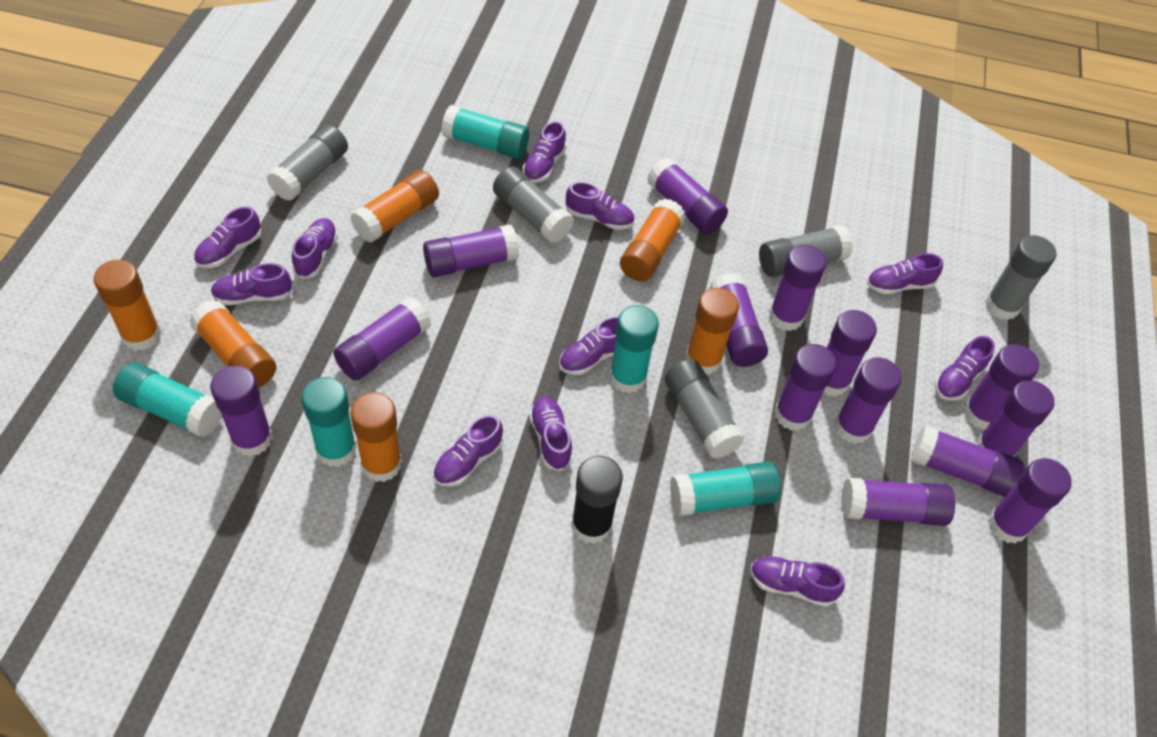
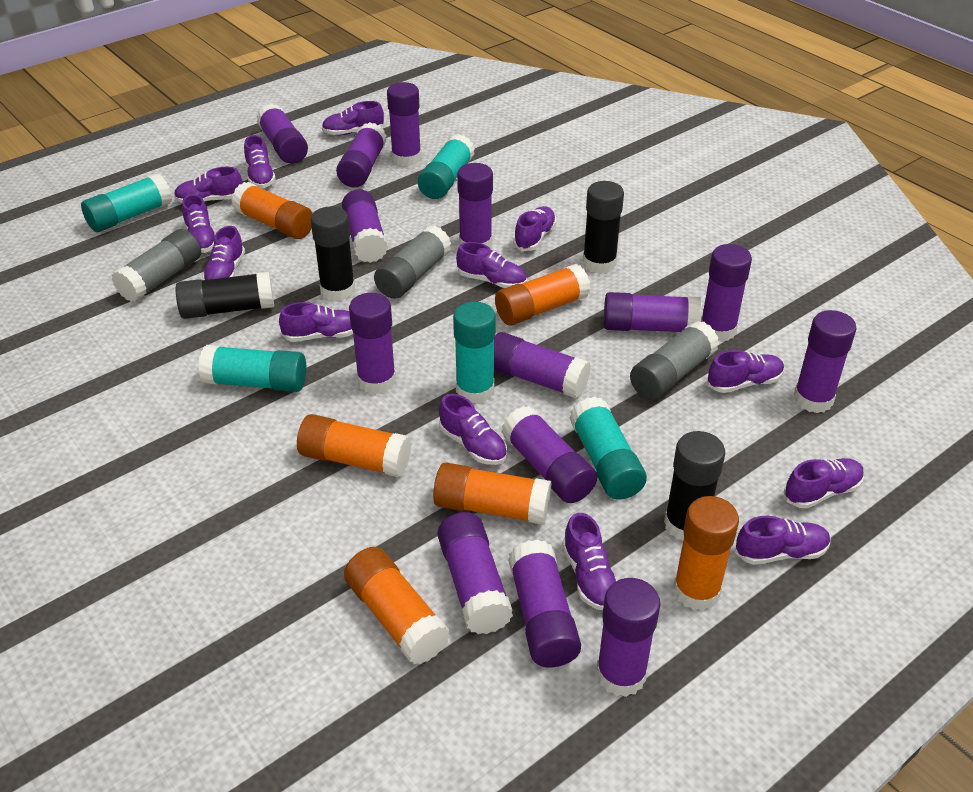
black glue stick: 1 -> 4
grey glue stick: 5 -> 3
purple shoe: 11 -> 13

